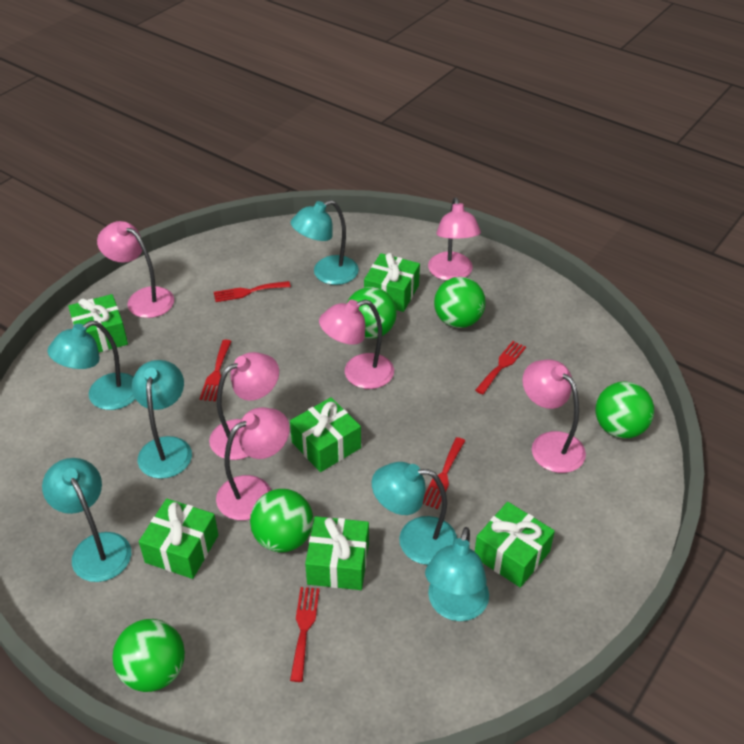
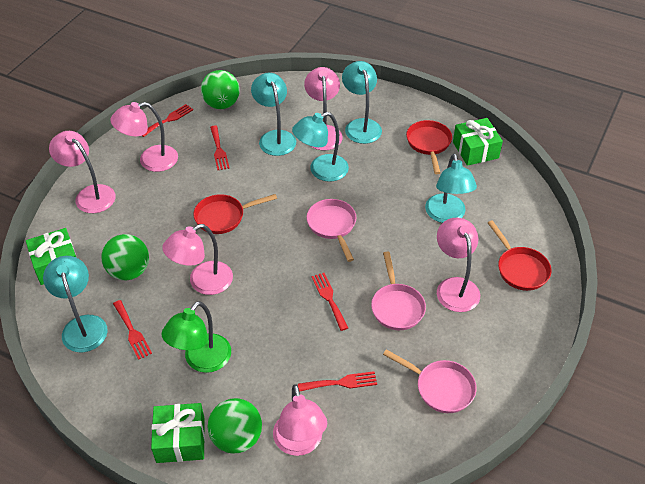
green ball: 5 -> 3
green gift: 6 -> 3
green lamp: 0 -> 1
pink pan: 0 -> 3
red pan: 0 -> 3
turquoise lamp: 6 -> 5

